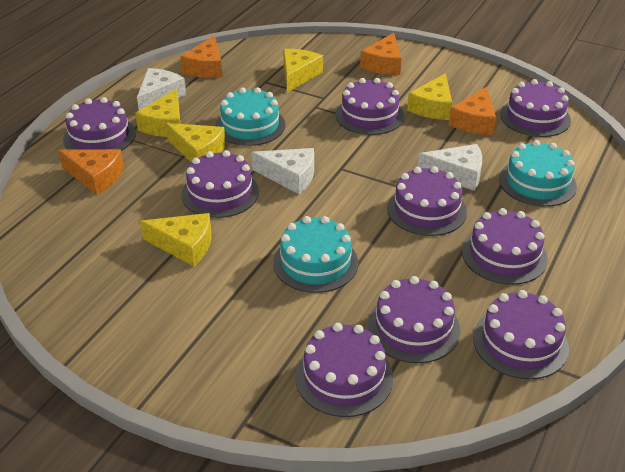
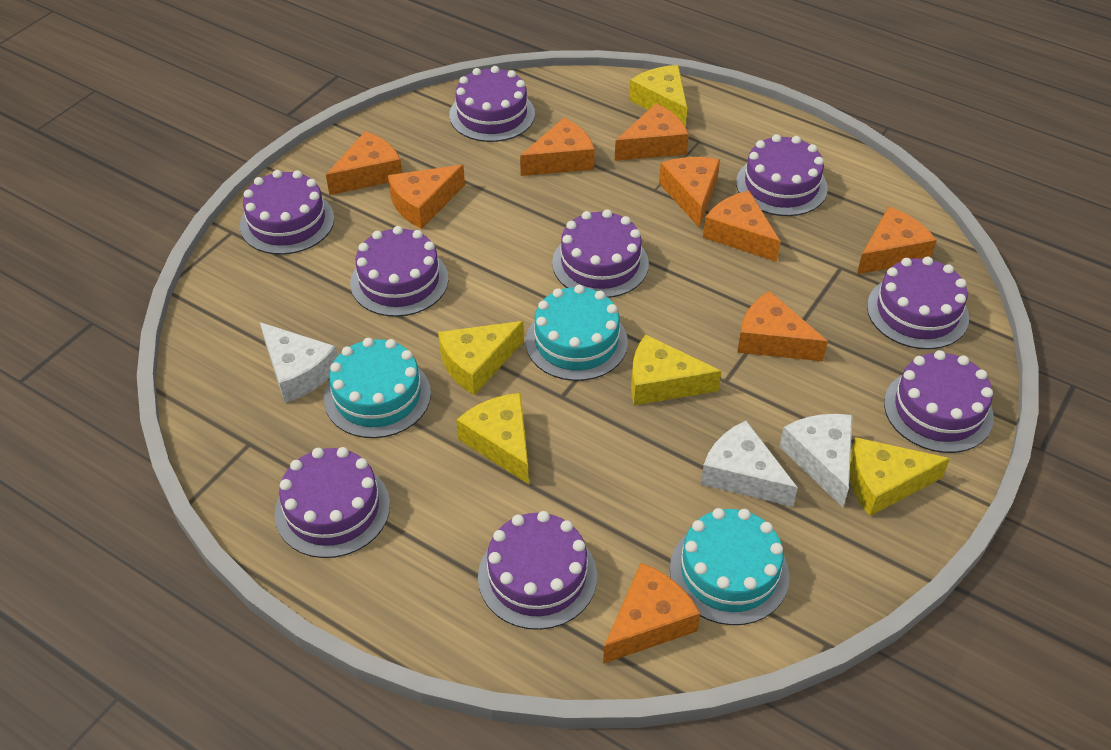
orange cheese: 4 -> 9

